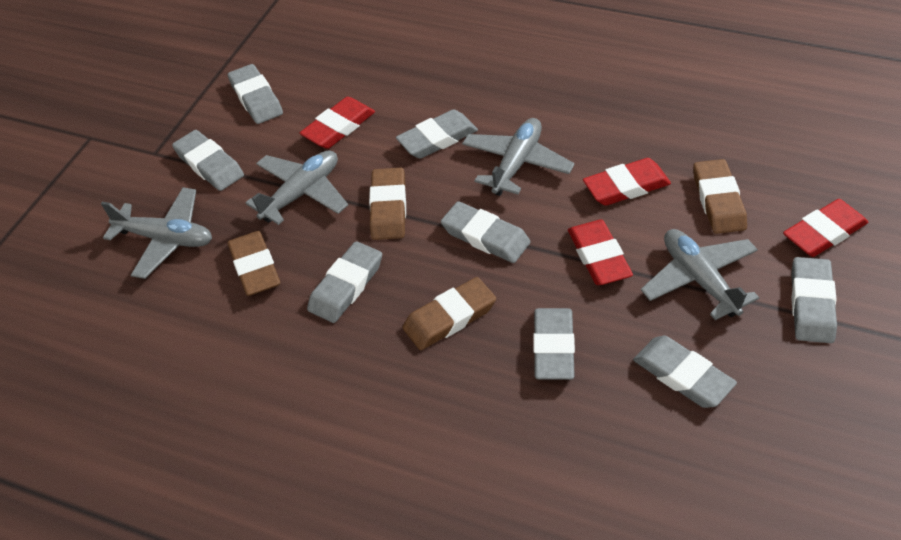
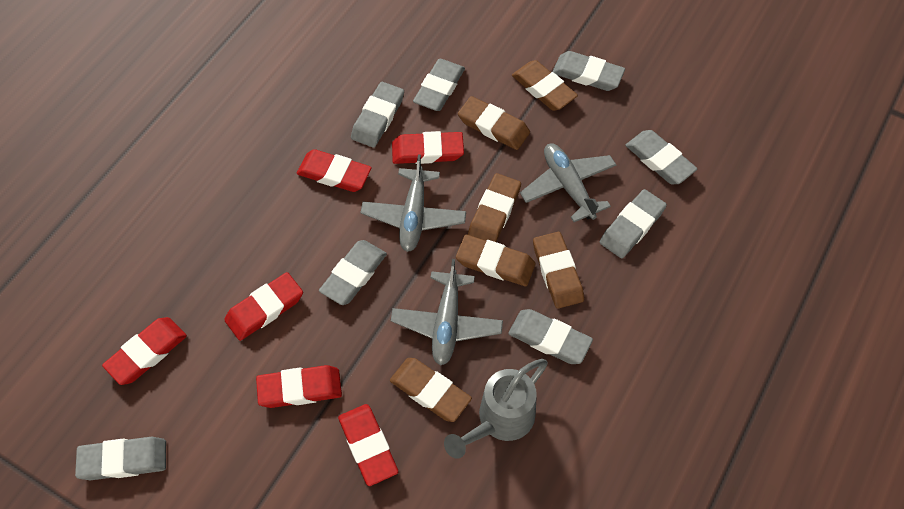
brown eraser: 4 -> 6
grey plane: 4 -> 3
grey watering can: 0 -> 1
red eraser: 4 -> 6

